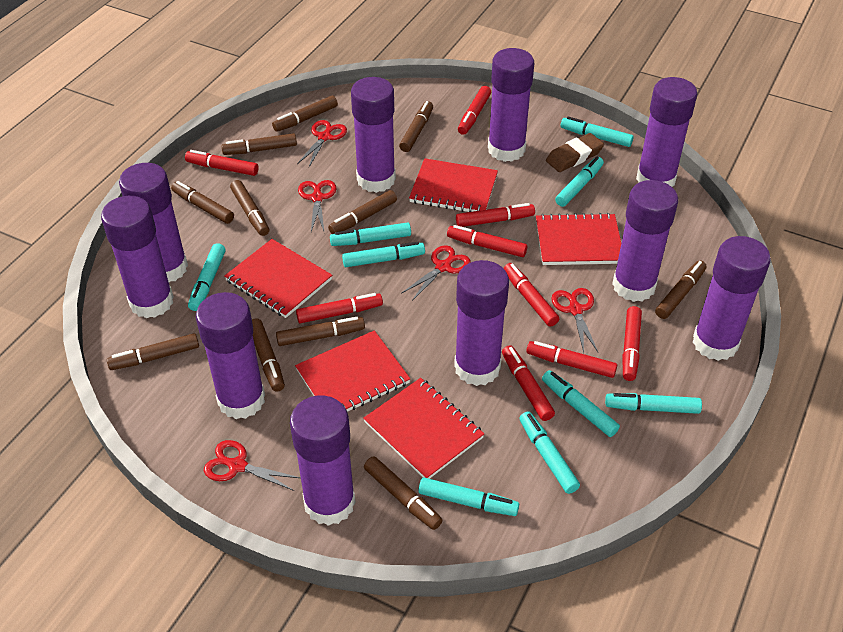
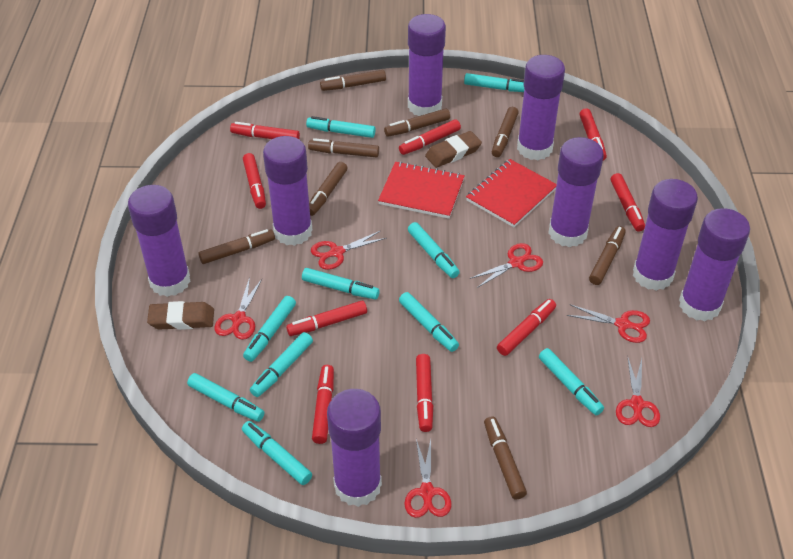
brown eraser: 1 -> 2
brown marker: 11 -> 8
purple glue stick: 10 -> 8
red notebook: 5 -> 2
red scissors: 5 -> 6
turquoise marker: 9 -> 10

